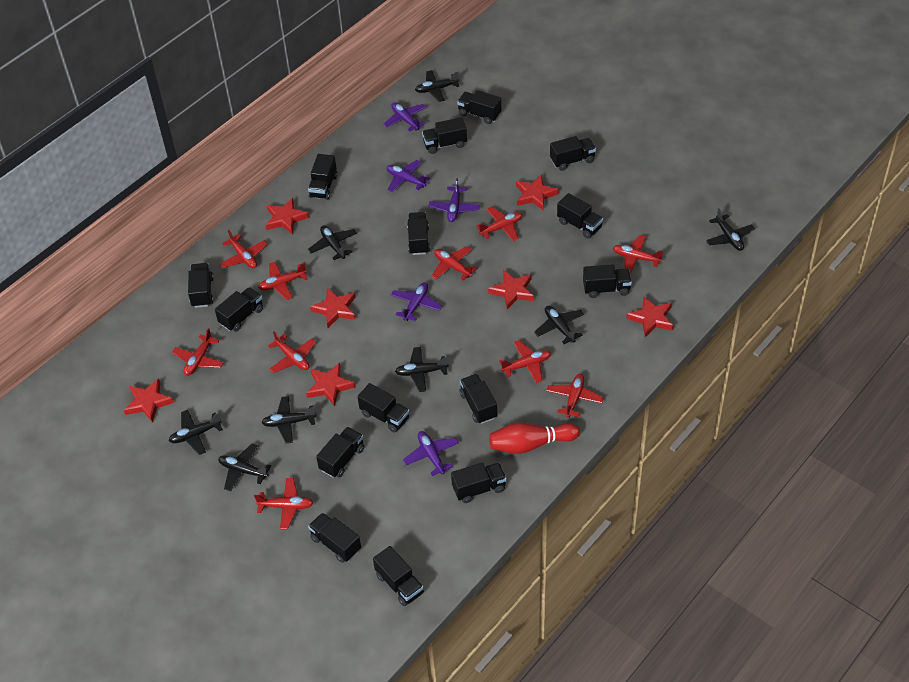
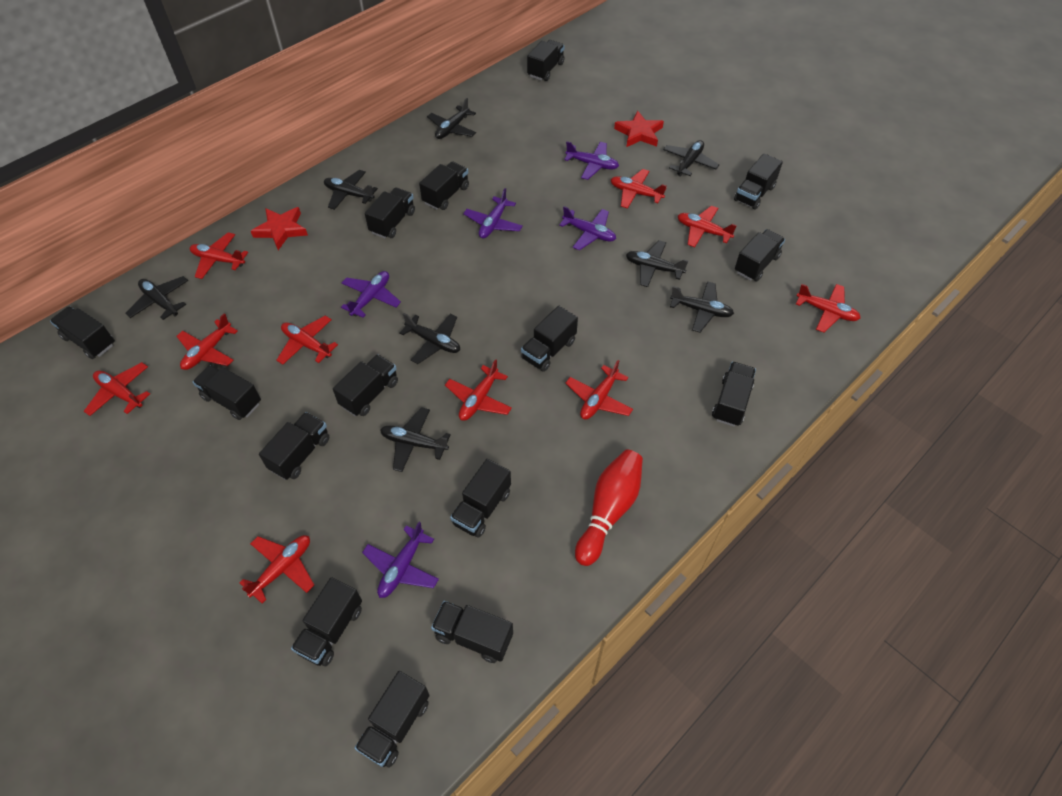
red star: 7 -> 2

